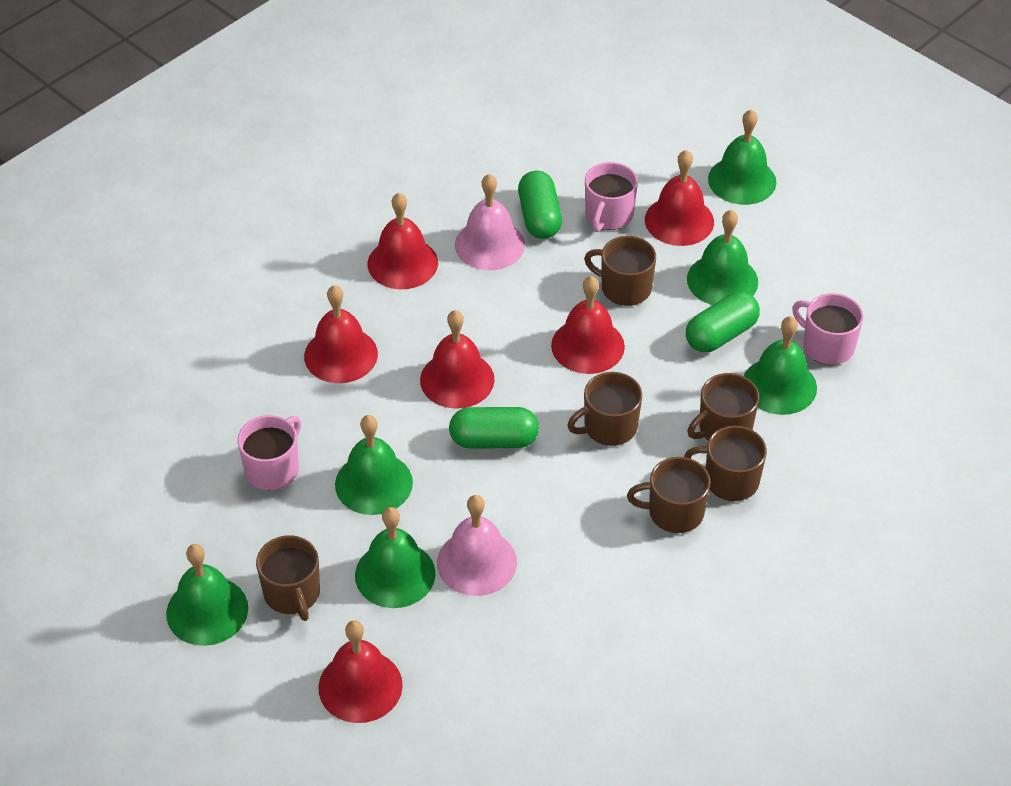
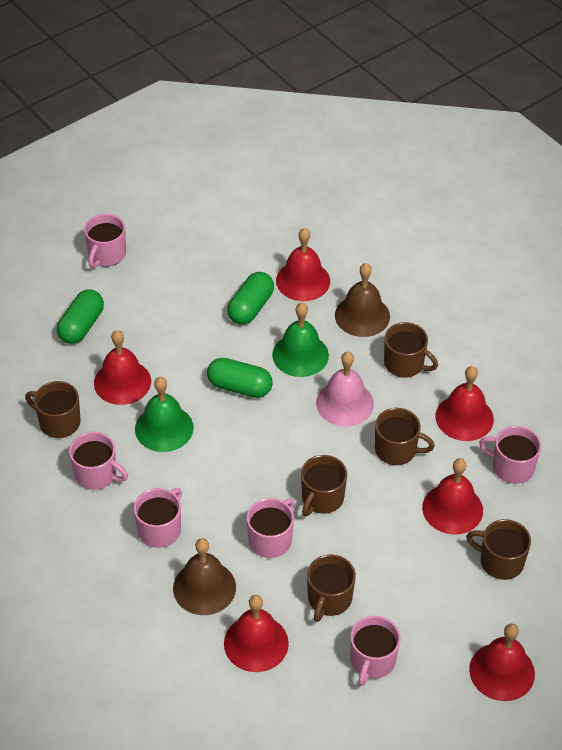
brown bell: 0 -> 2
green bell: 6 -> 2
pink bell: 2 -> 1
pink mug: 3 -> 6

